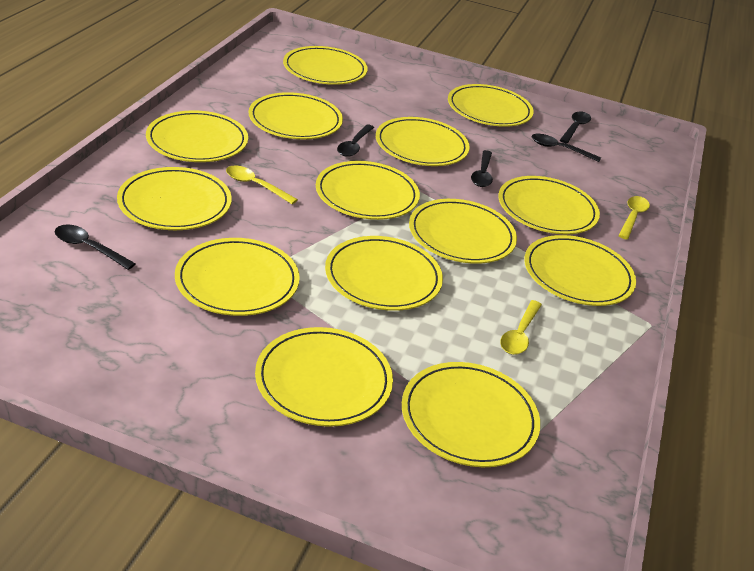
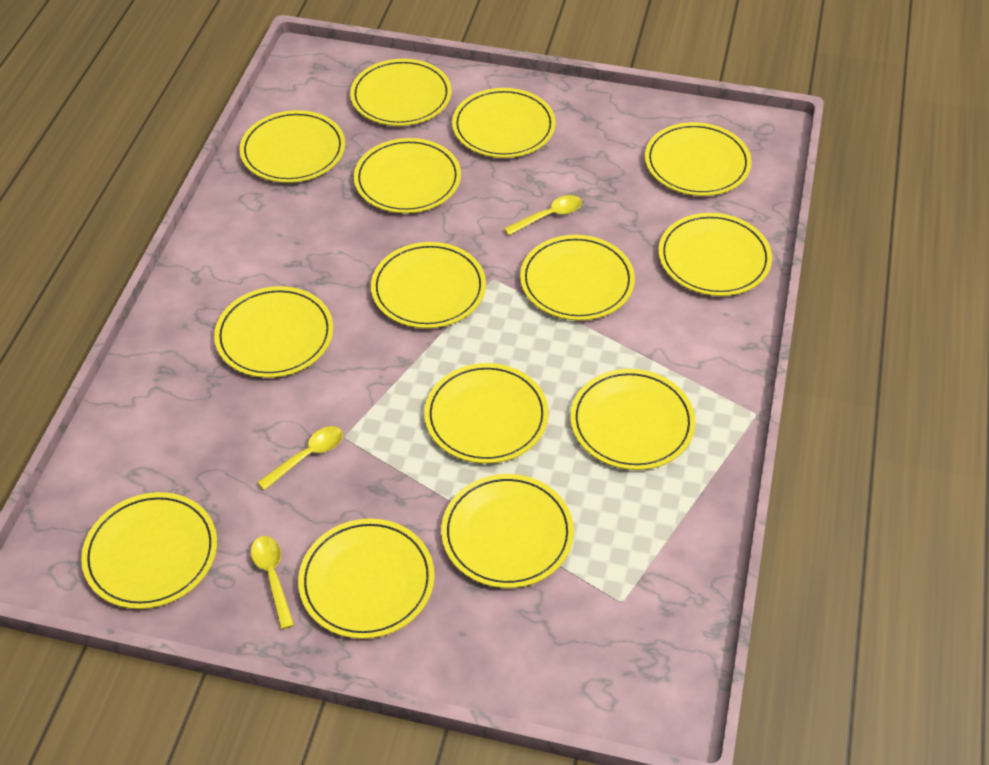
black spoon: 5 -> 0

